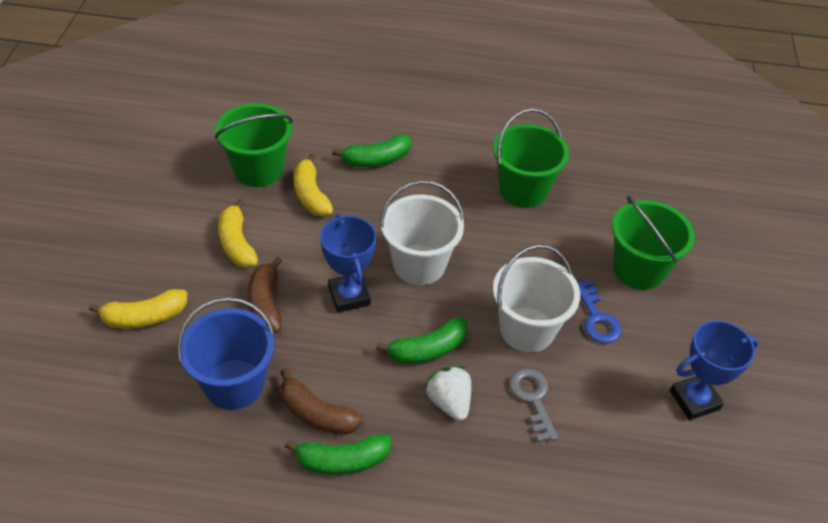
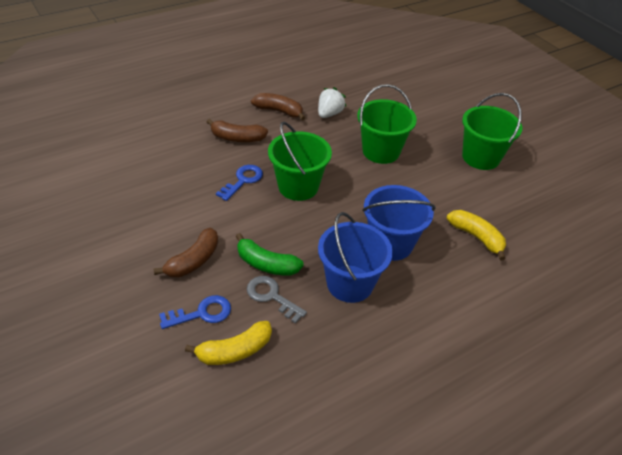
blue bucket: 1 -> 2
blue key: 1 -> 2
blue trophy: 2 -> 0
brown banana: 2 -> 3
green banana: 3 -> 1
white bucket: 2 -> 0
yellow banana: 3 -> 2

